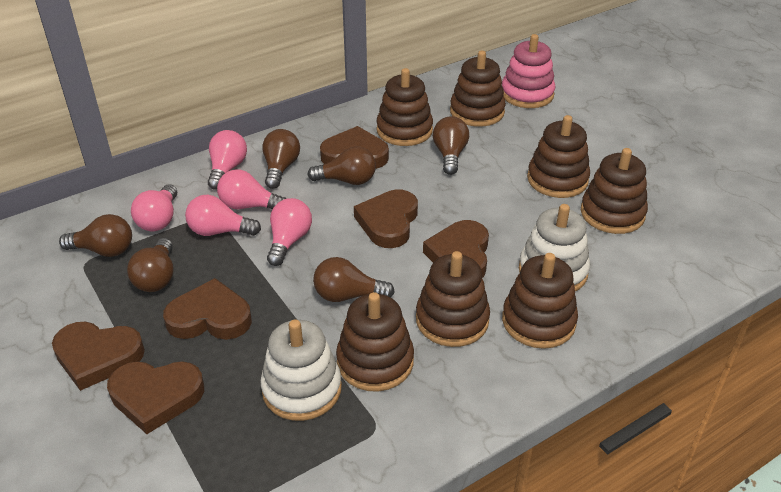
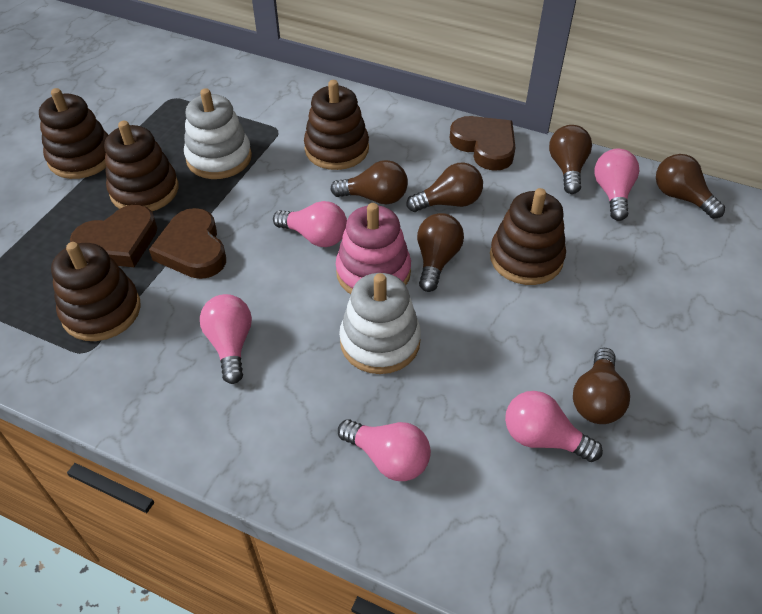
brown heart: 6 -> 3
brown stacking toy: 7 -> 5

